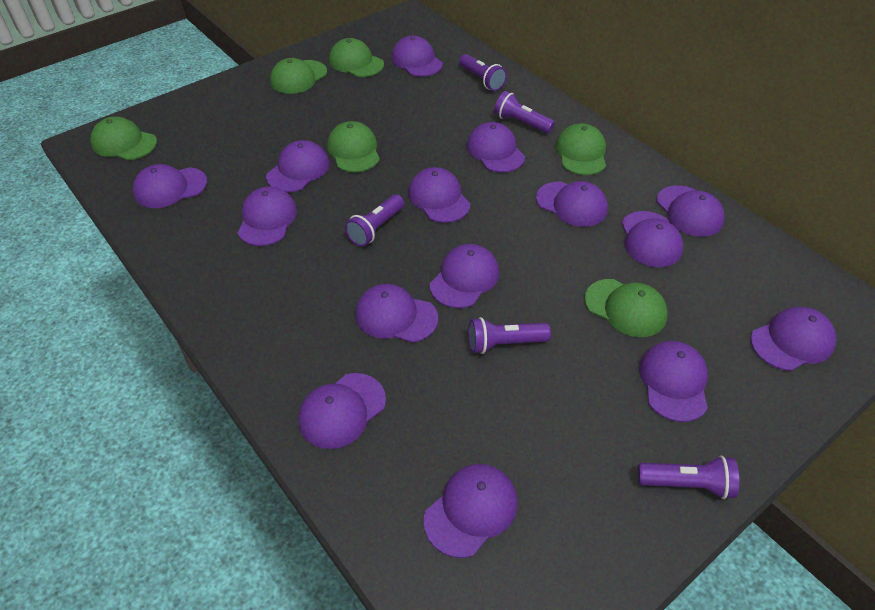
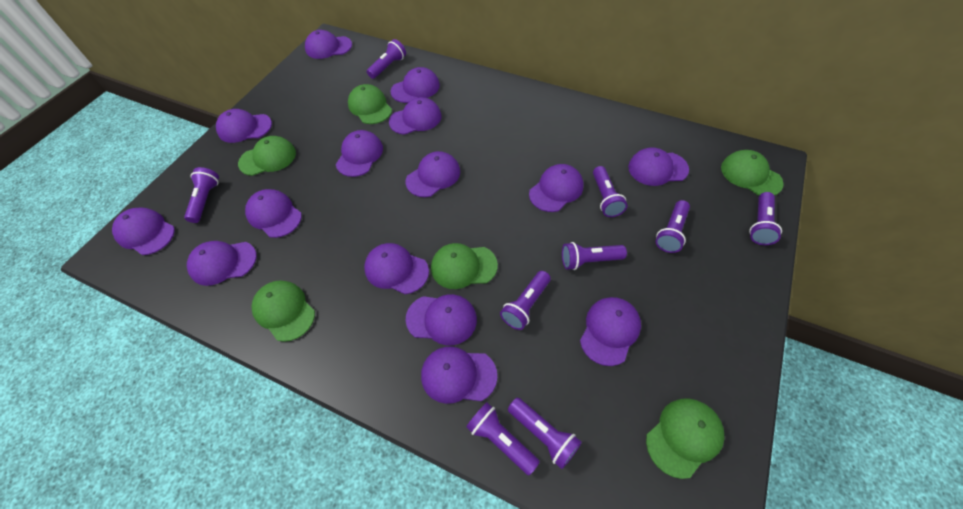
purple flashlight: 5 -> 9

